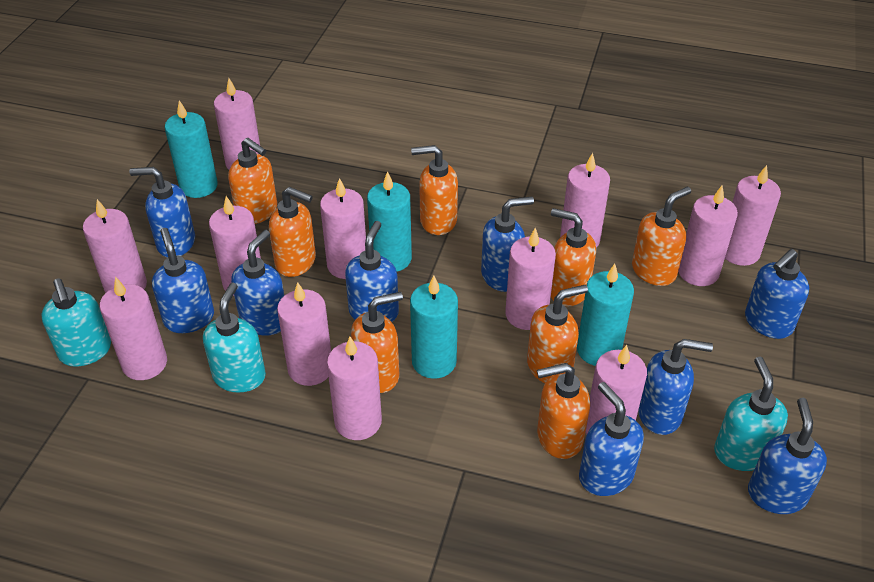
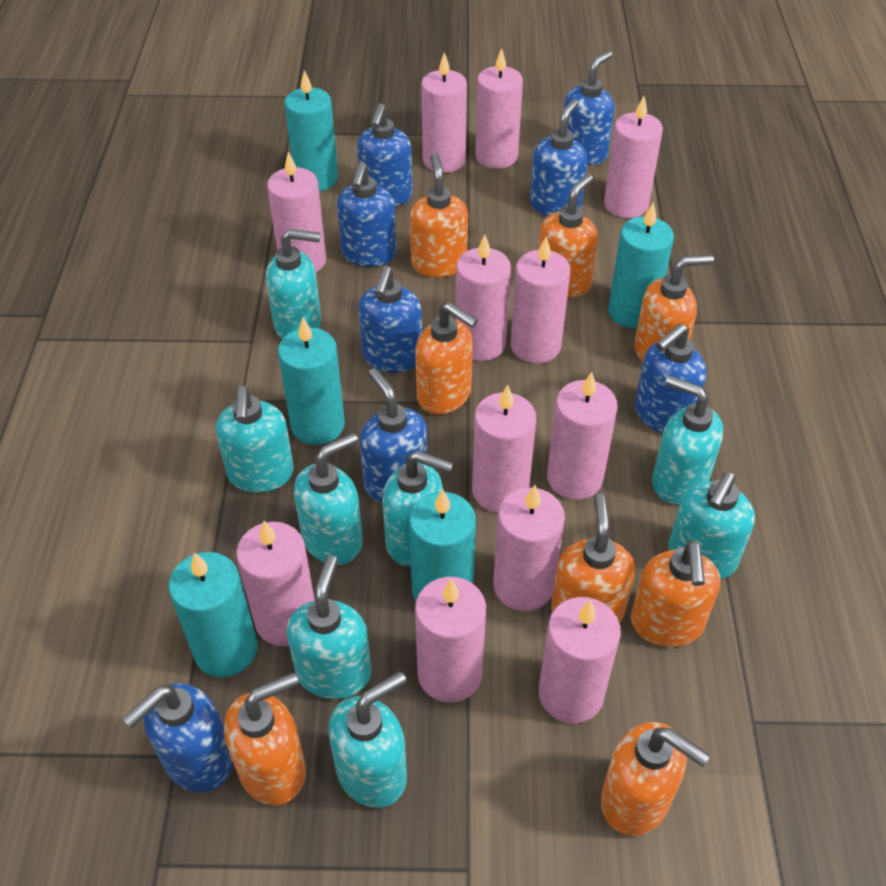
blue soap dispenser: 9 -> 8
turquoise candle: 4 -> 5
turquoise soap dispenser: 3 -> 8

